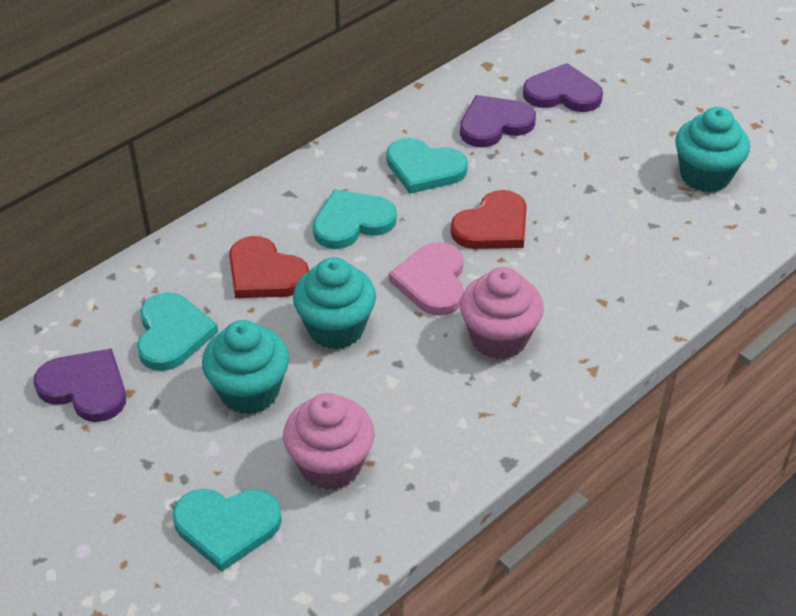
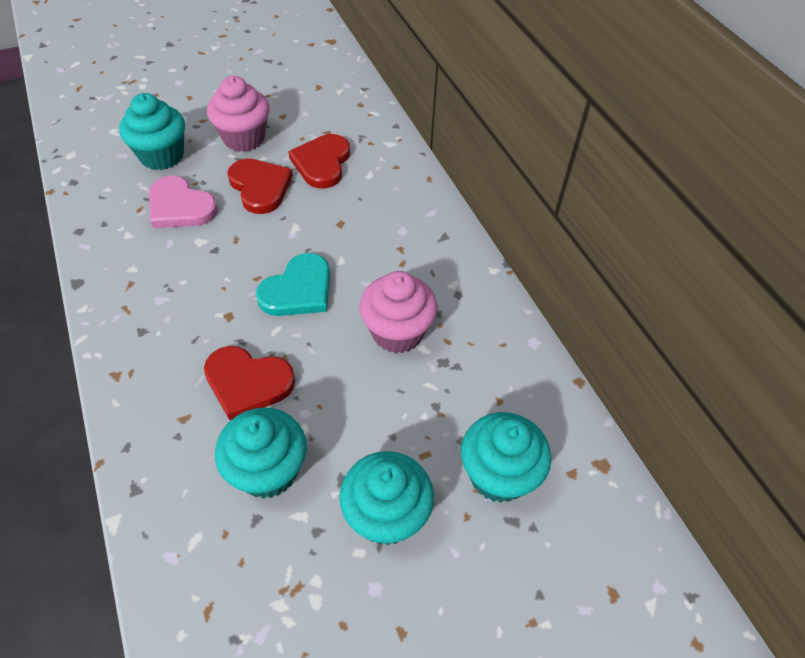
purple heart: 3 -> 0
red heart: 2 -> 3
turquoise cupcake: 3 -> 4
turquoise heart: 4 -> 1

